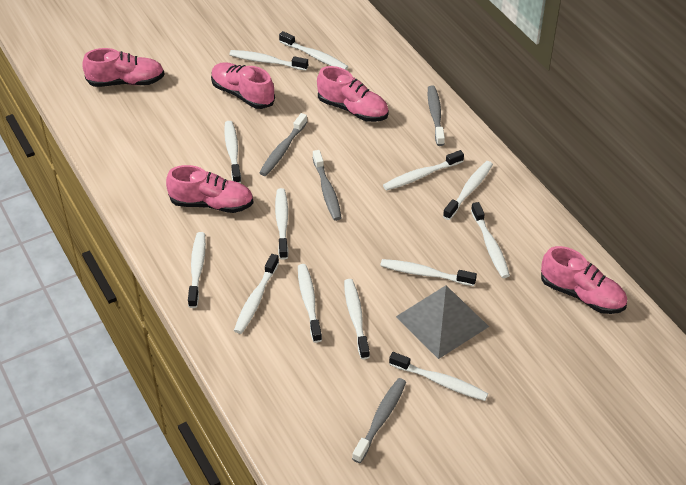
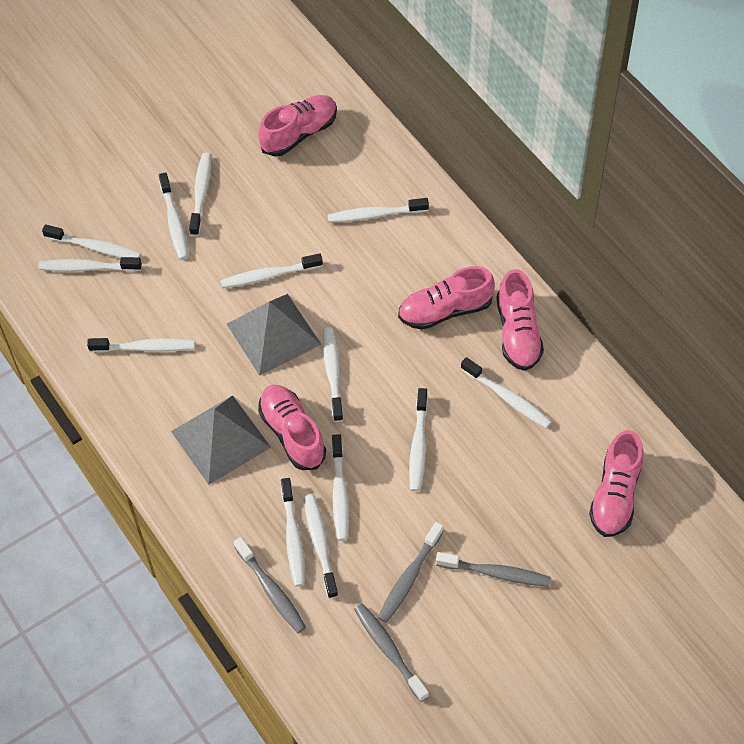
grey pyramid: 1 -> 2

